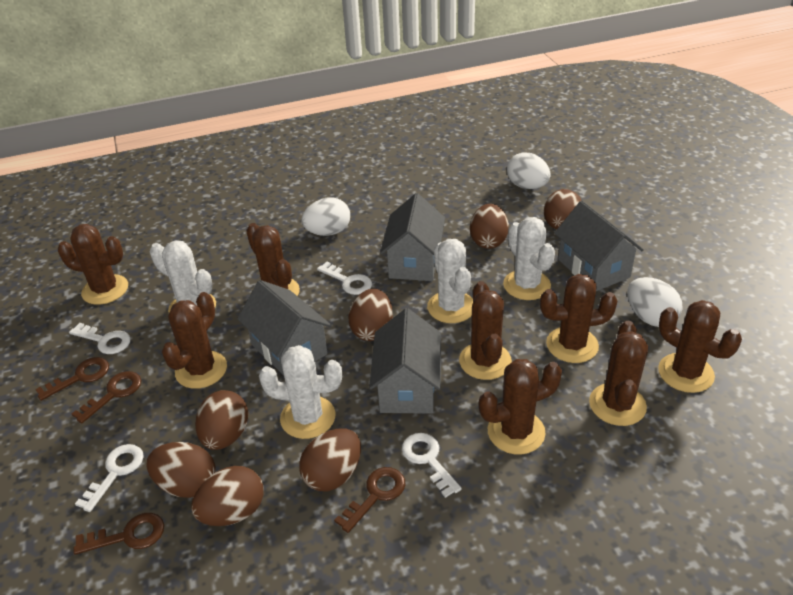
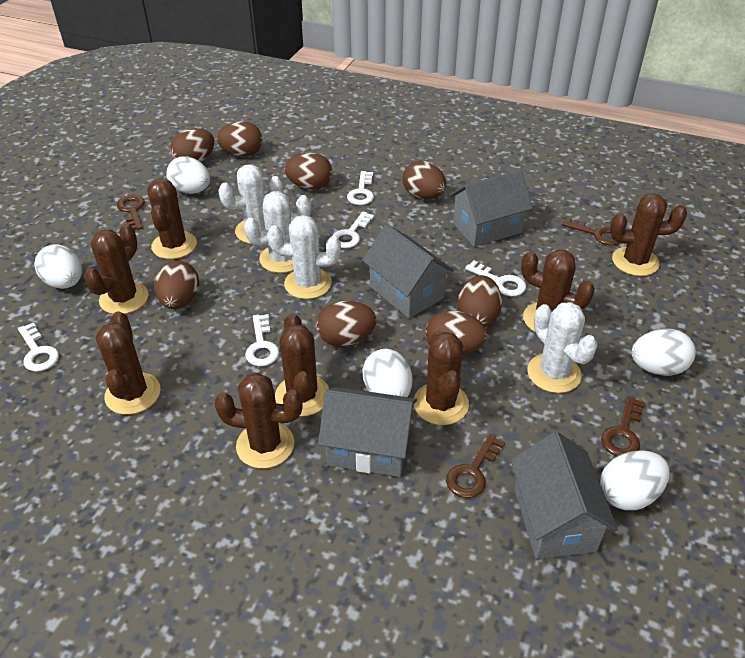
brown egg: 7 -> 8
white egg: 3 -> 5
white key: 4 -> 5

